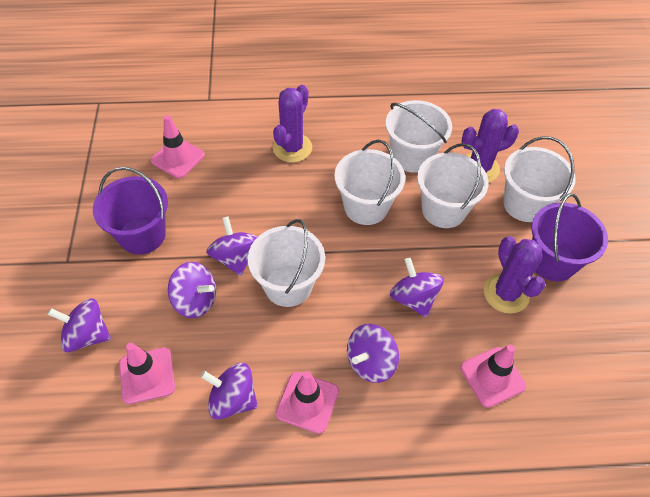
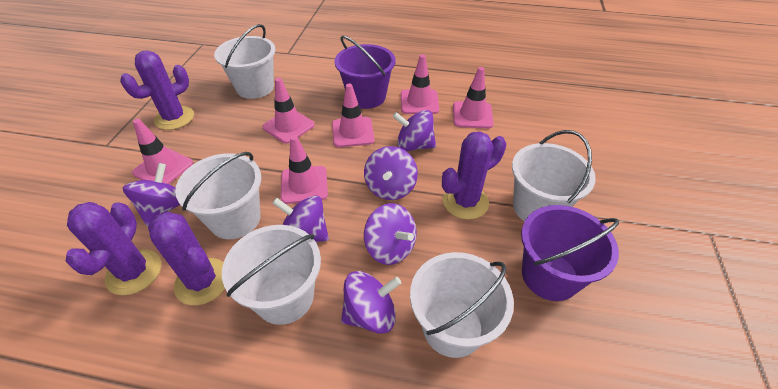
pink traffic cone: 4 -> 6
purple cactus: 3 -> 4

